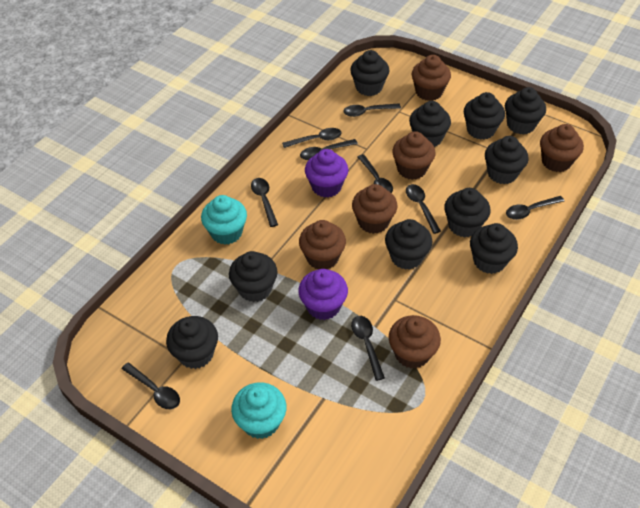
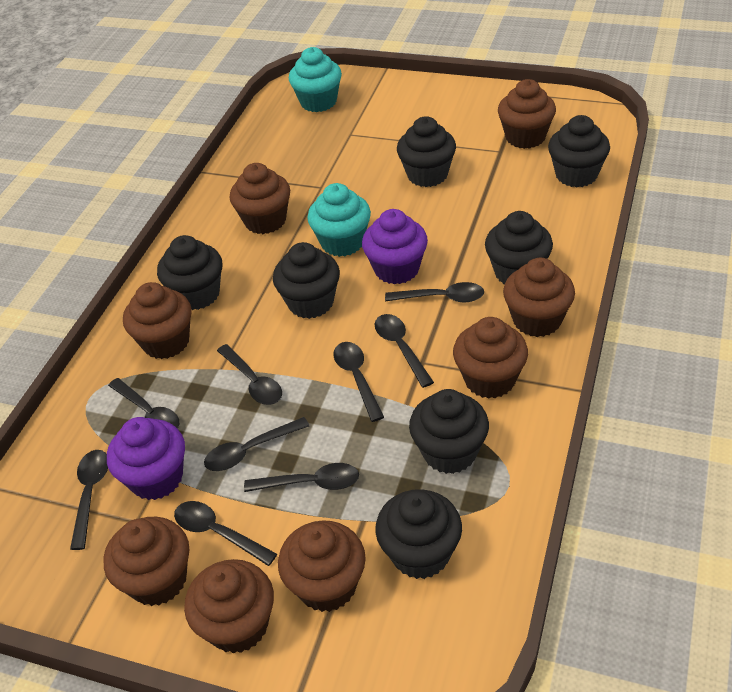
black cupcake: 10 -> 7
brown cupcake: 6 -> 8

